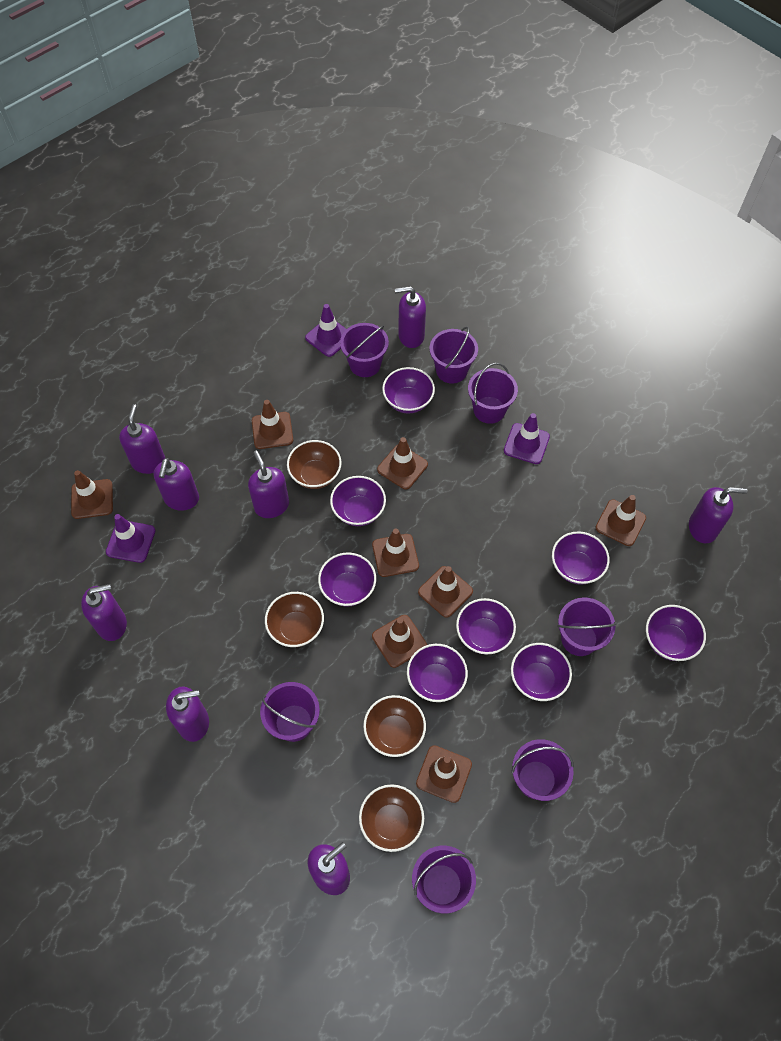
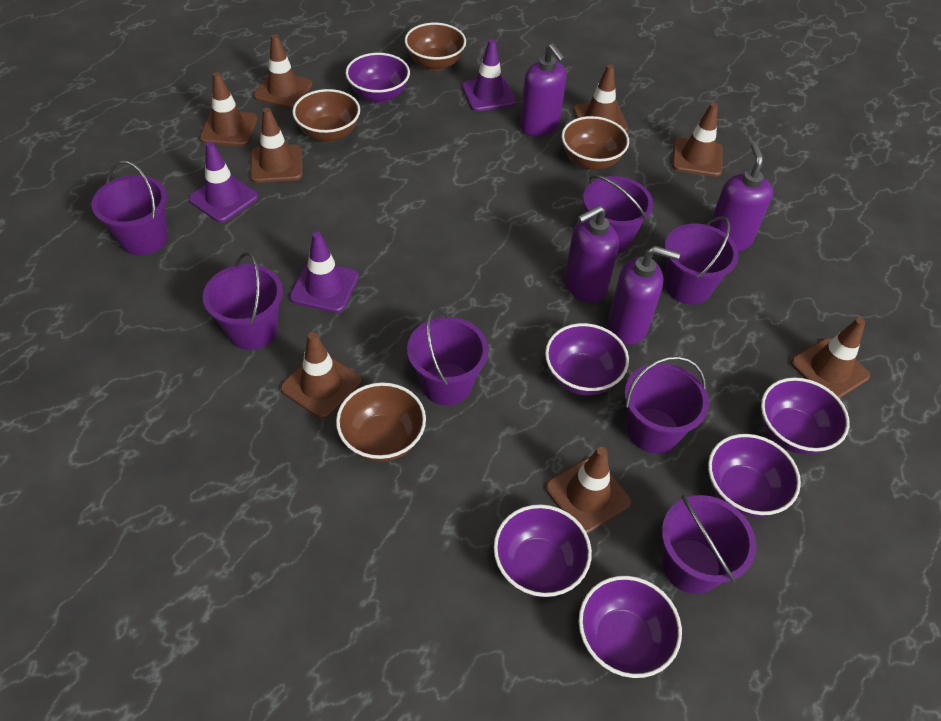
purple bowl: 8 -> 6
purple soap dispenser: 8 -> 4

